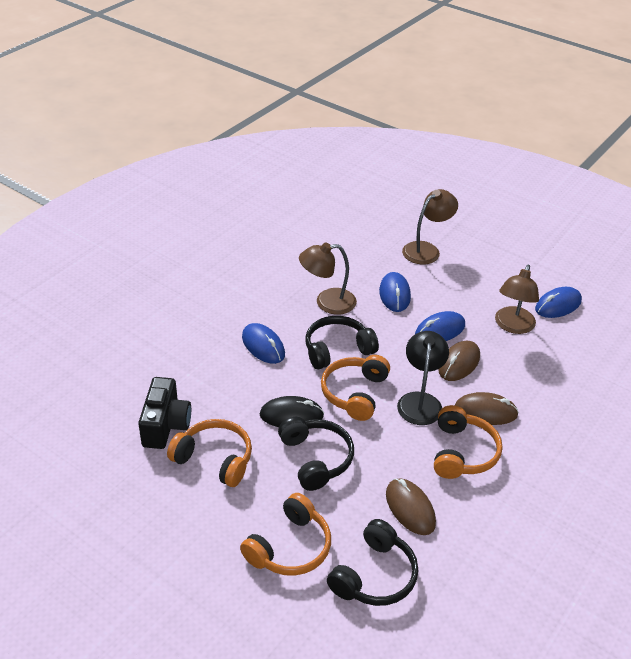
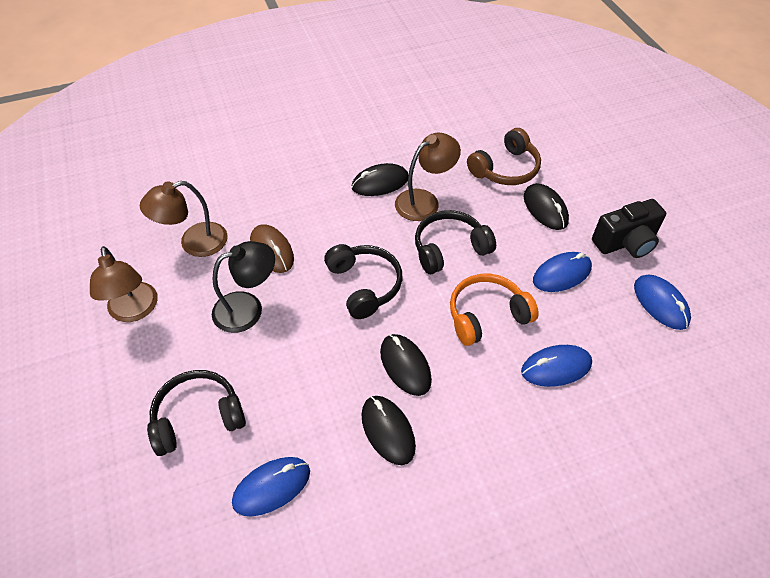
black mouse: 1 -> 4
brown headphones: 0 -> 1
brown mouse: 3 -> 1
orange headphones: 4 -> 1

